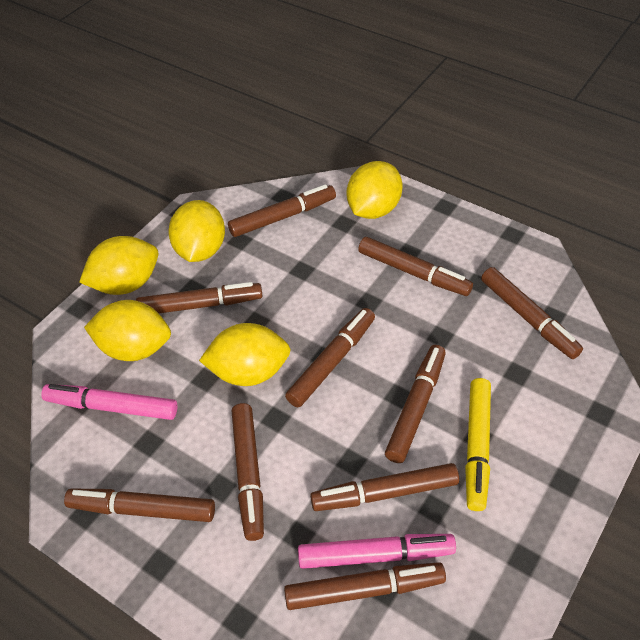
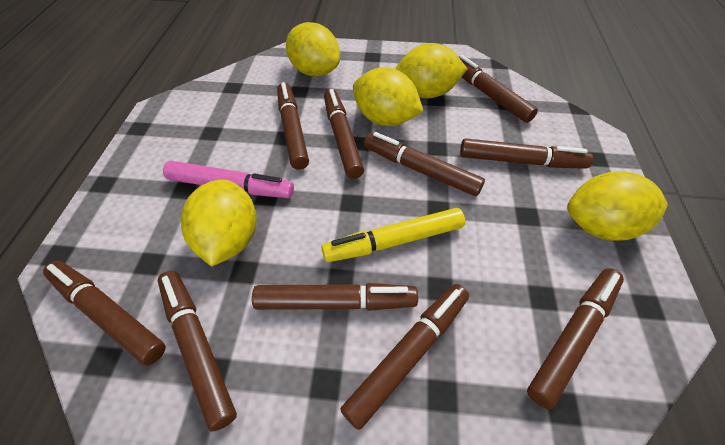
pink marker: 2 -> 1

